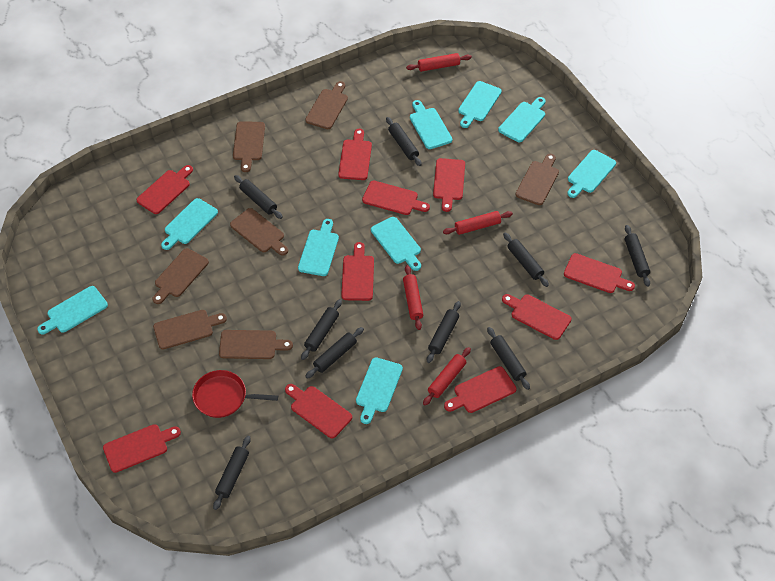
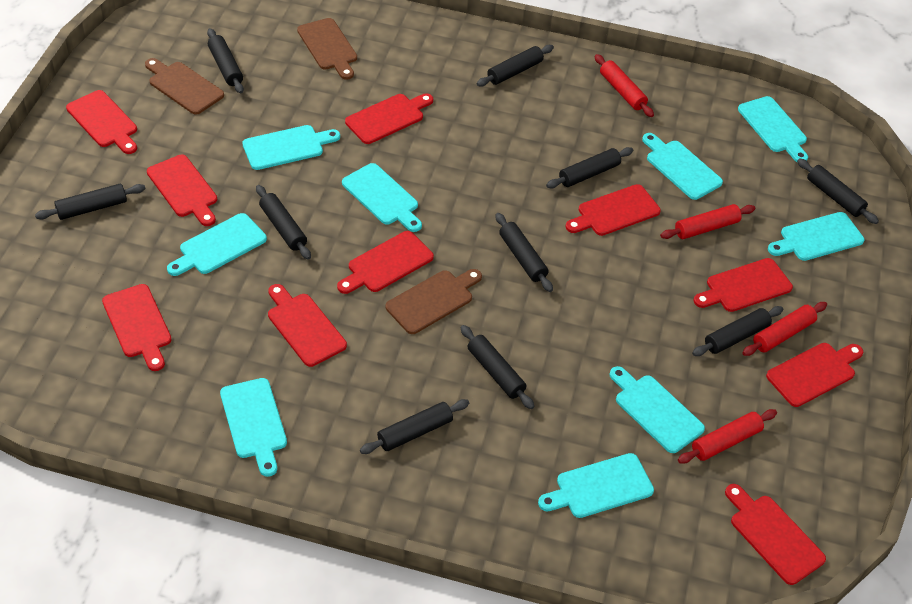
black rolling pin: 9 -> 10
brown cutting board: 7 -> 3
red pan: 1 -> 0

